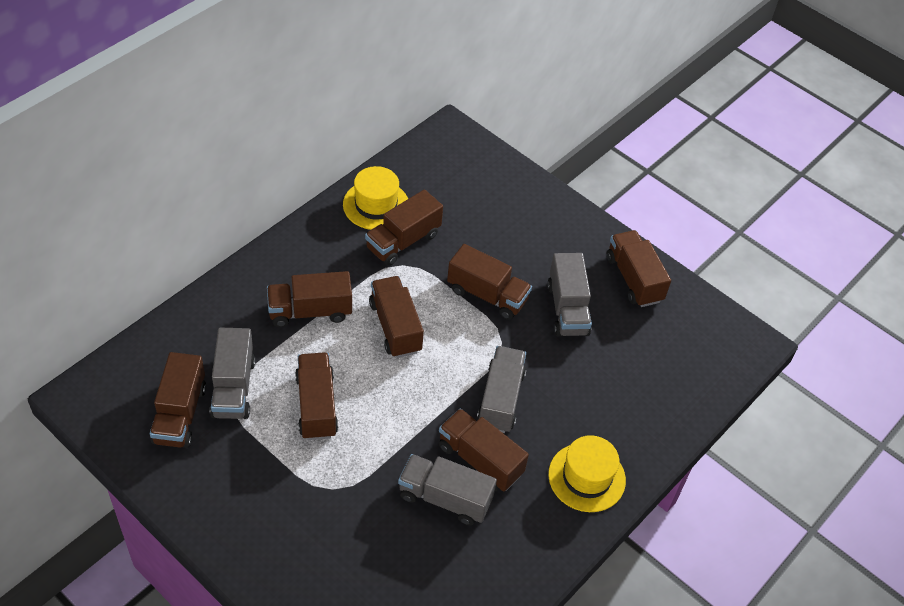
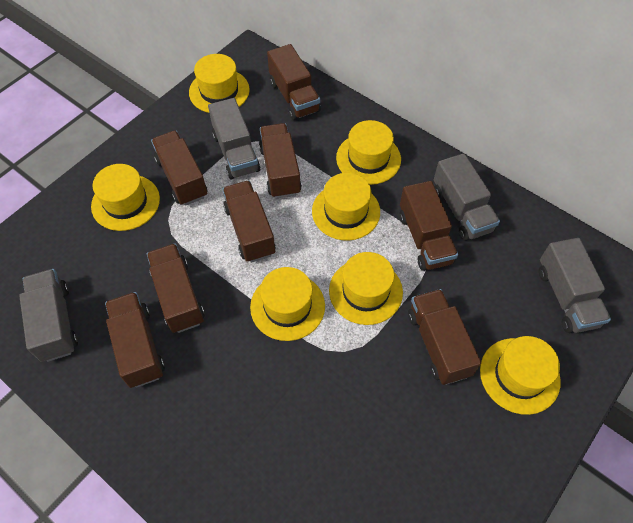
yellow hat: 2 -> 7

